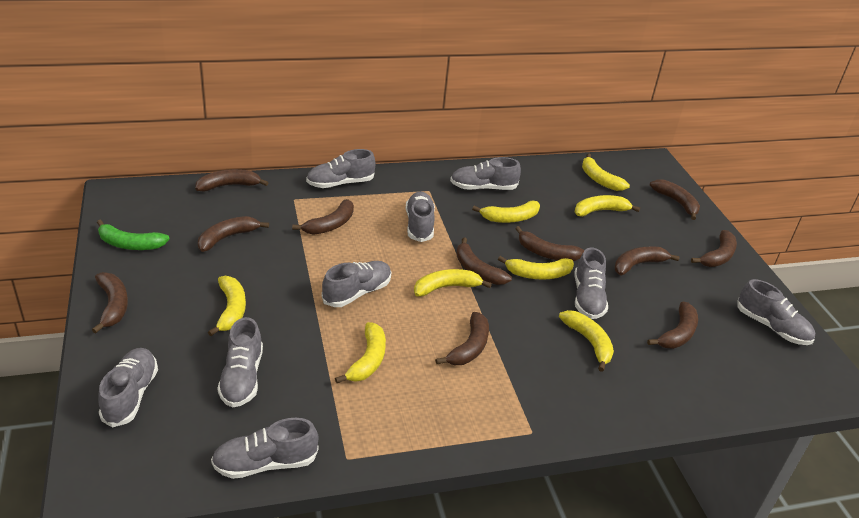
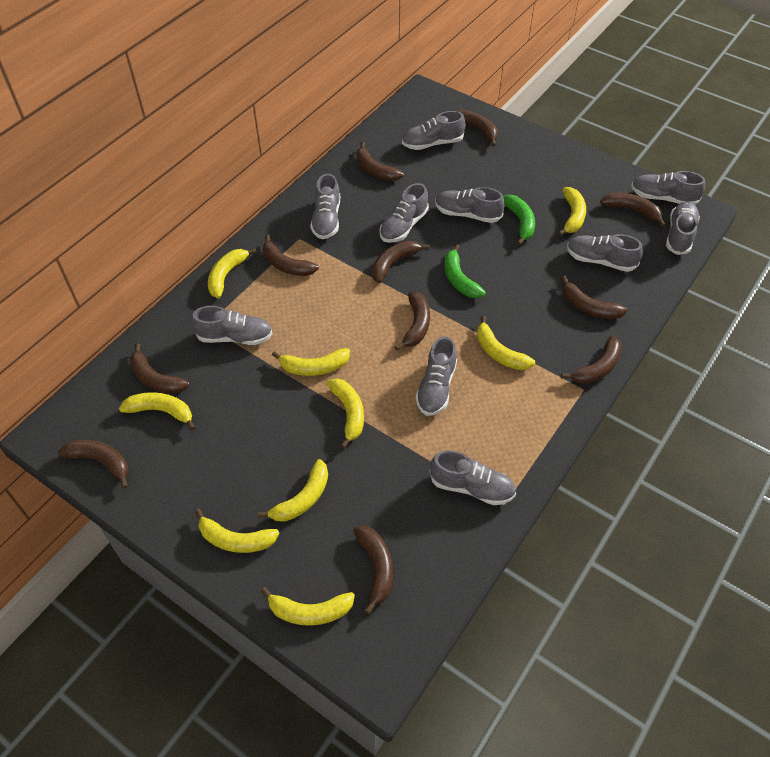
green banana: 1 -> 2
grey shoe: 9 -> 10
yellow banana: 8 -> 9

